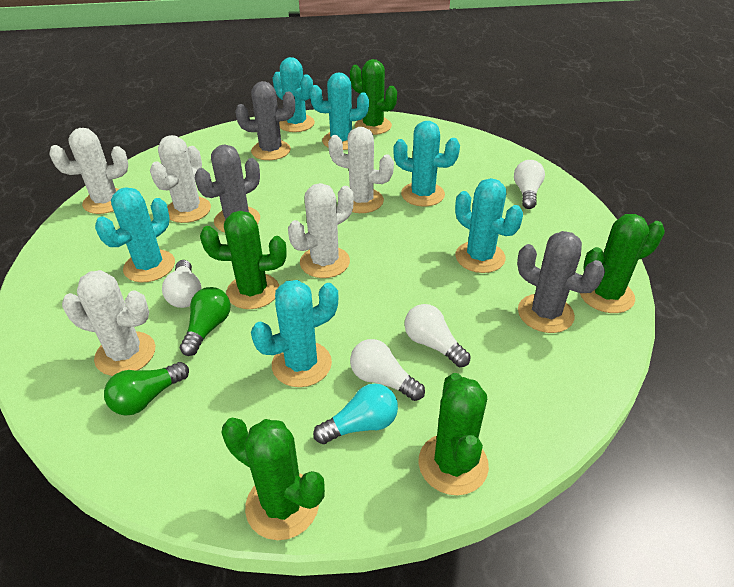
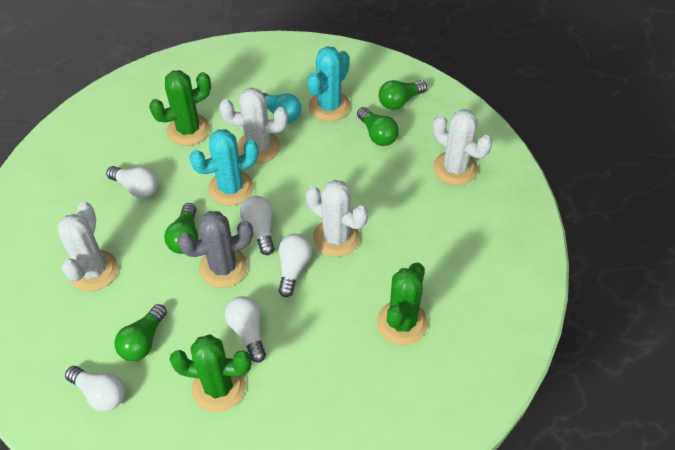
green cactus: 5 -> 3
green light bulb: 2 -> 4
grey cactus: 3 -> 1
turquoise cactus: 6 -> 2
white cactus: 5 -> 4
white light bulb: 4 -> 5

